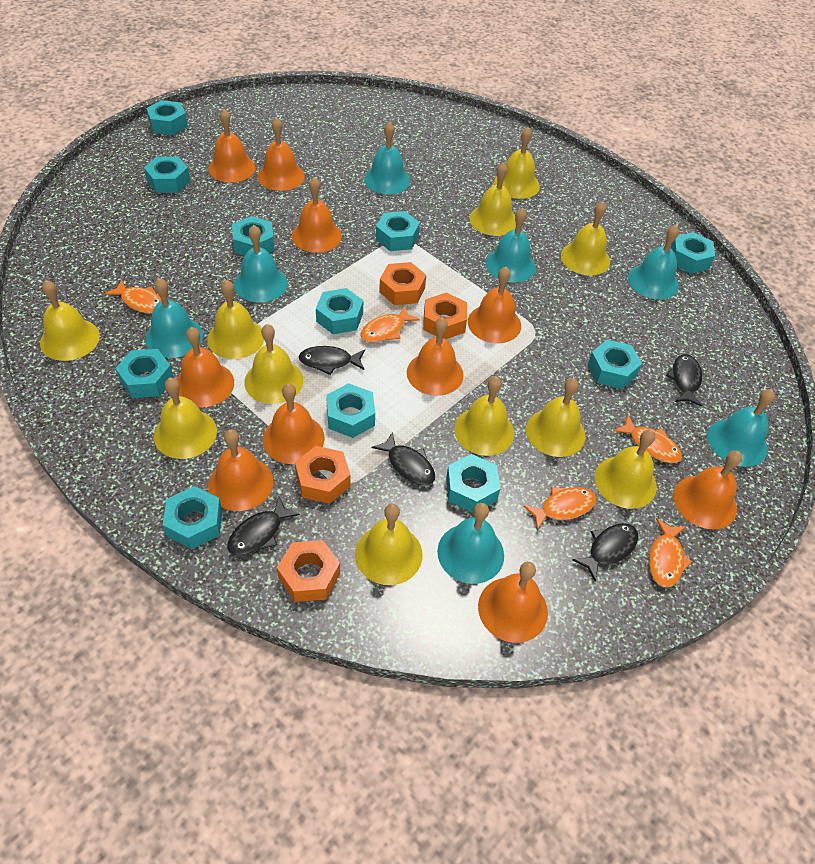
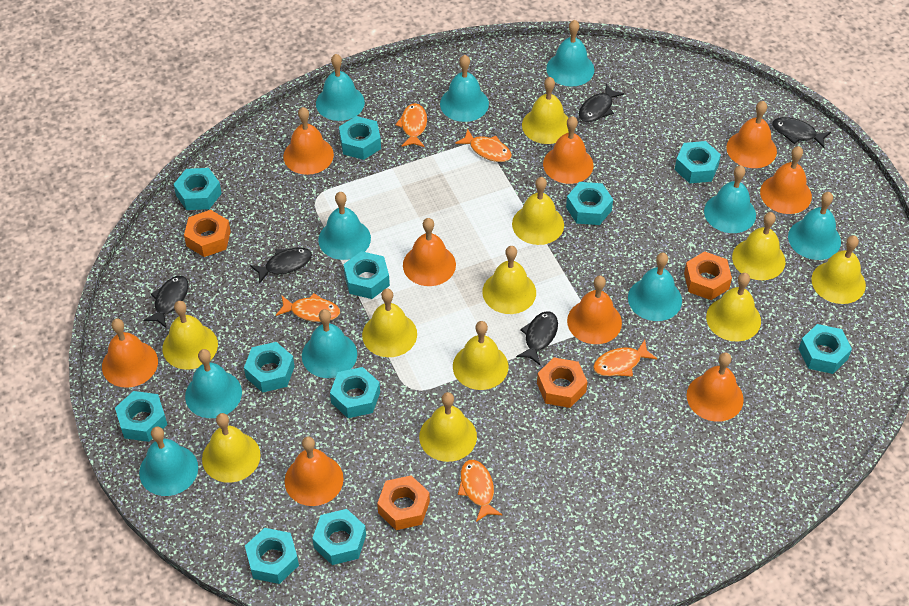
orange bell: 10 -> 9
turquoise bell: 7 -> 10

